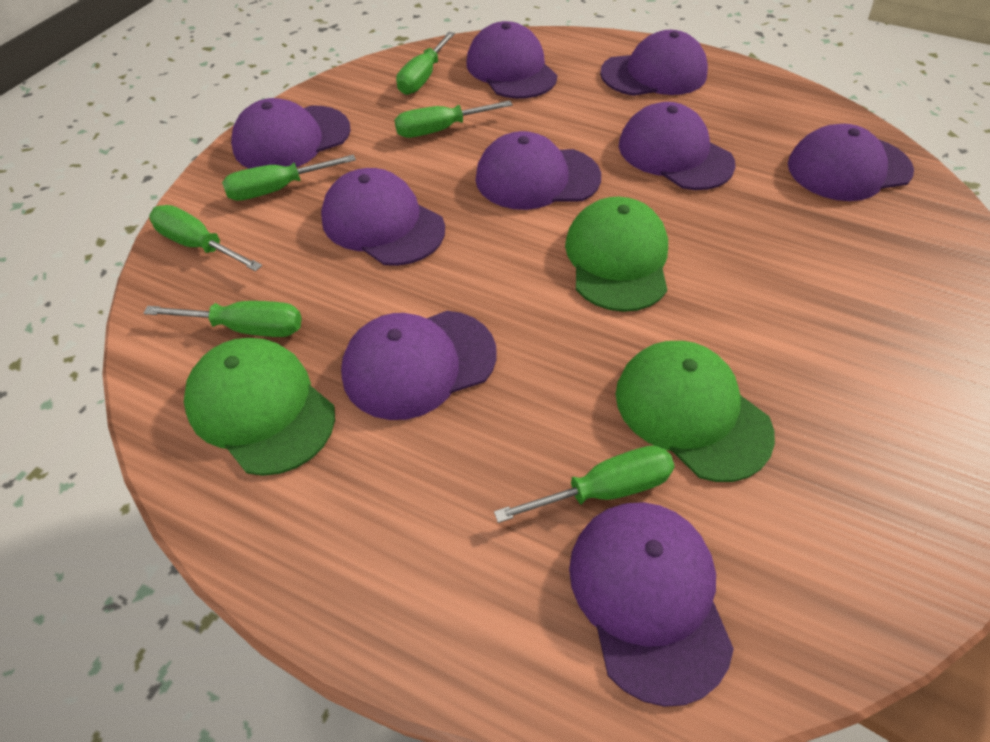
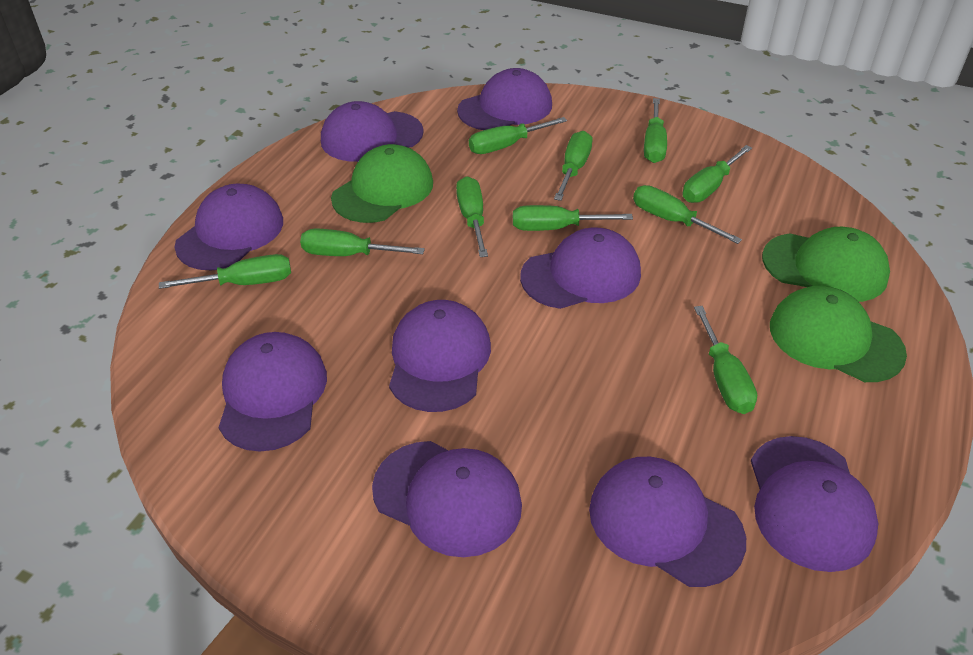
green screwdriver: 6 -> 10

